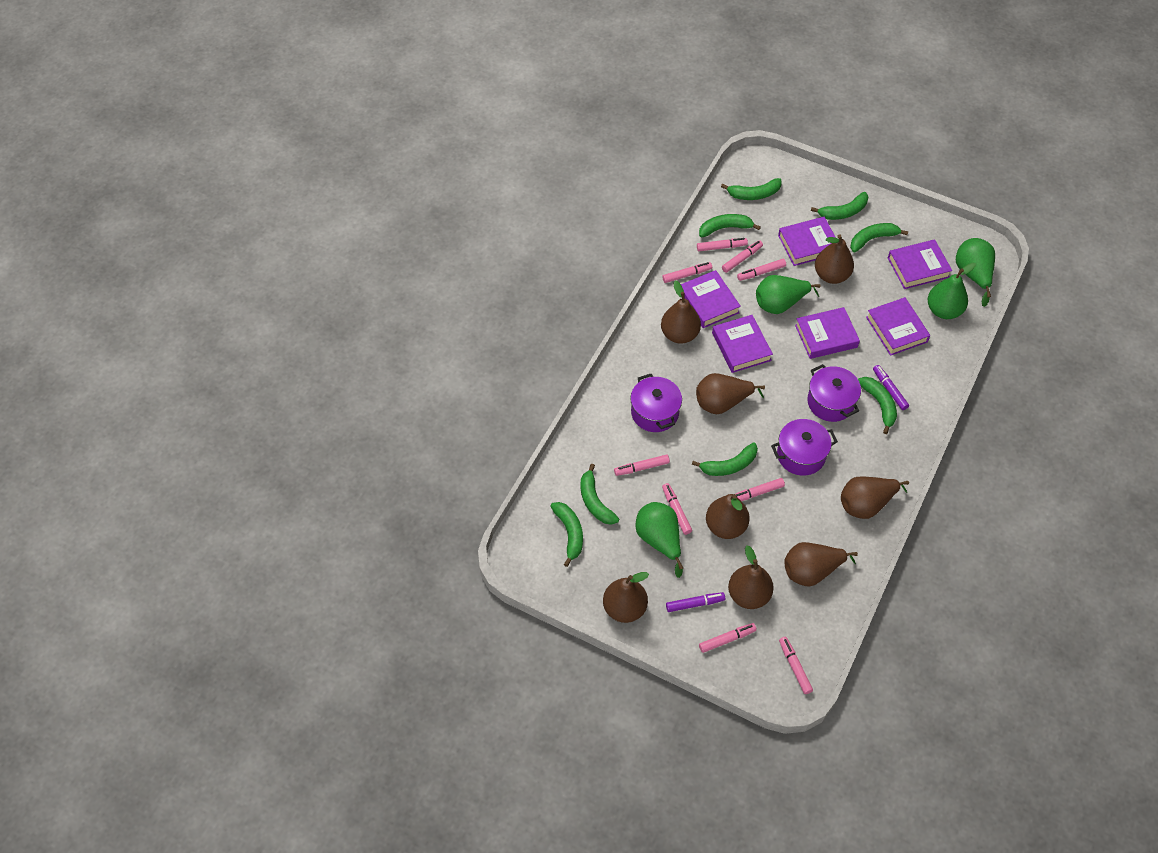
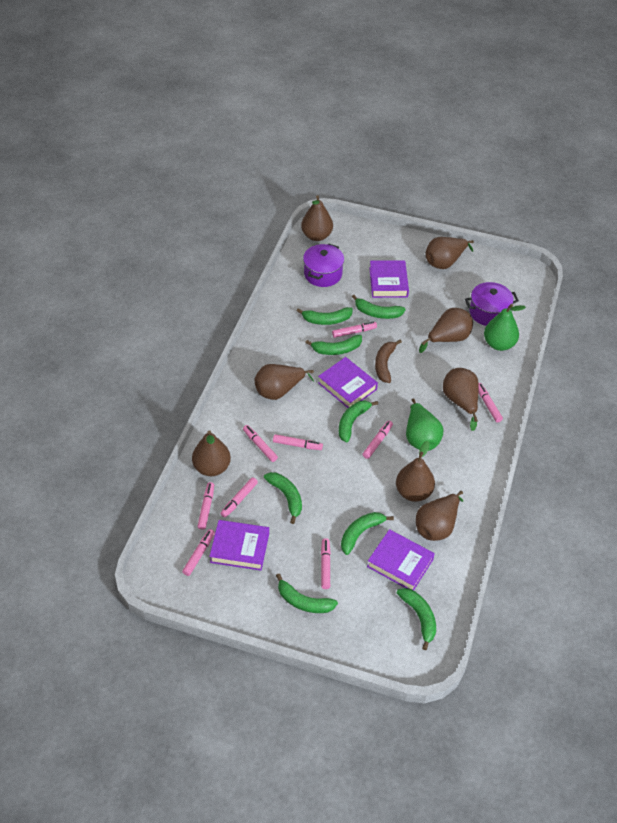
brown banana: 0 -> 1
green pear: 4 -> 2
purple book: 6 -> 4
purple marker: 2 -> 0
purple pot: 3 -> 2

